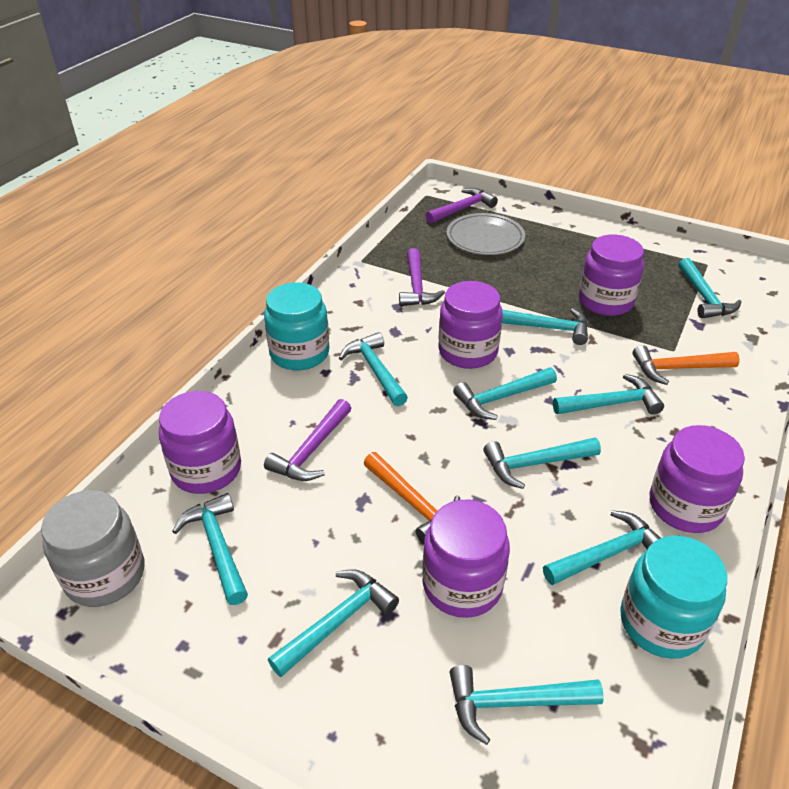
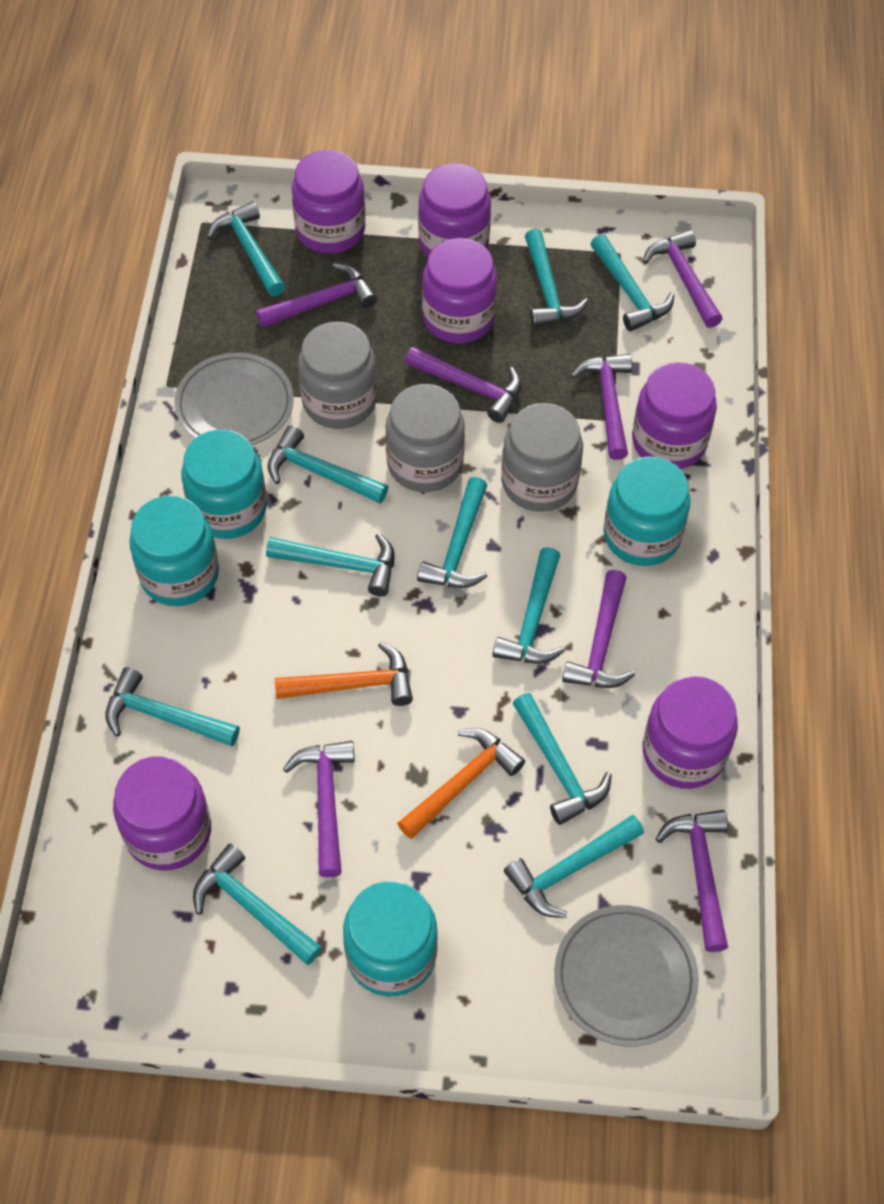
grey jar: 1 -> 3
grey plate: 1 -> 2
purple hammer: 3 -> 7
purple jar: 5 -> 6
turquoise hammer: 10 -> 11
turquoise jar: 2 -> 4

